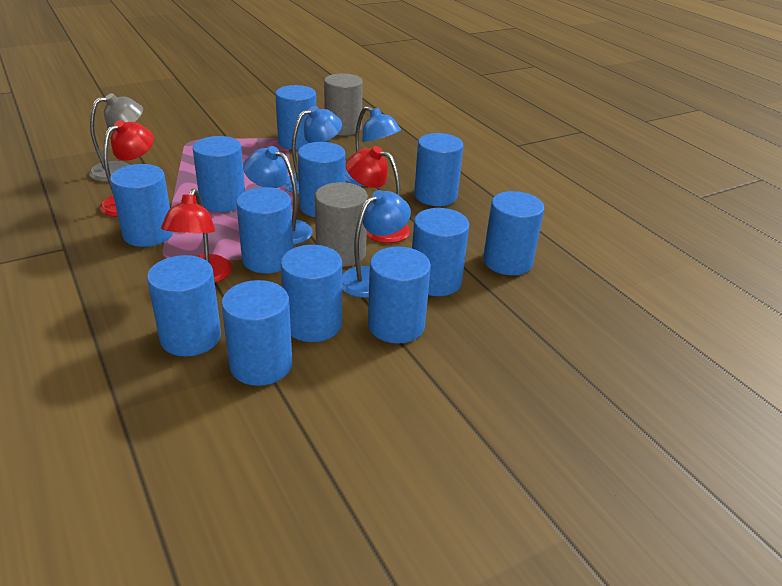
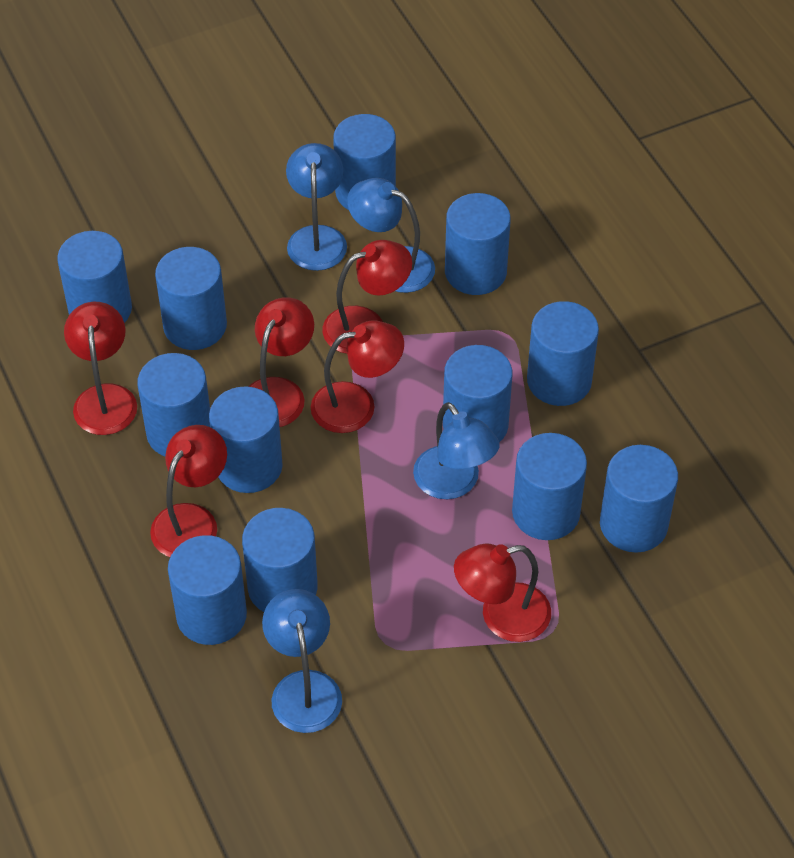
grey cylinder: 2 -> 0
grey lamp: 1 -> 0
red lamp: 3 -> 6

